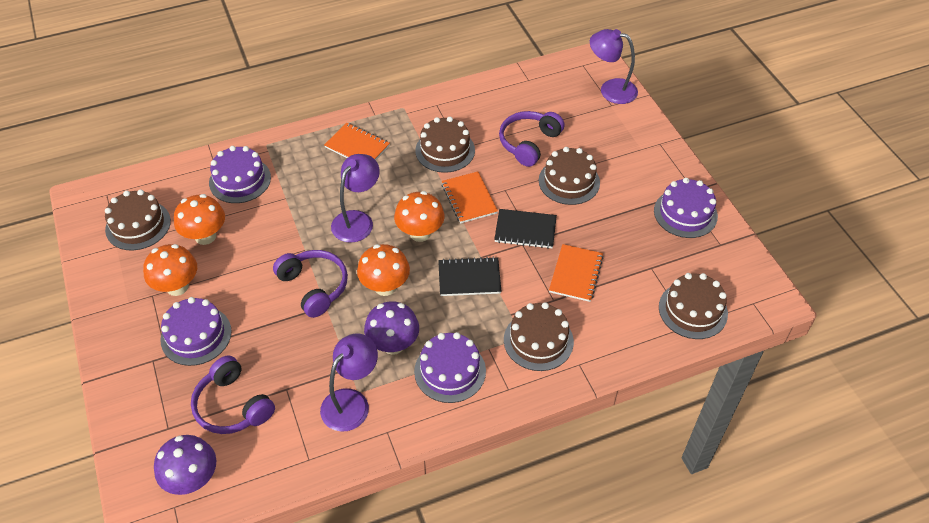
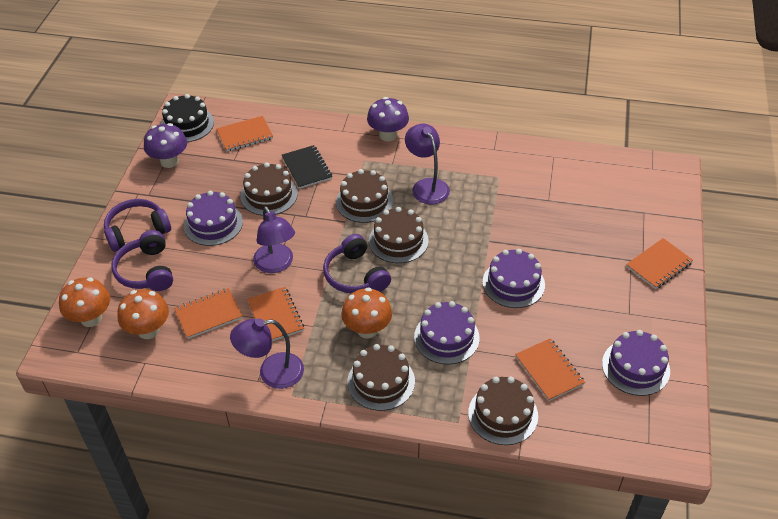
black cake: 0 -> 1
black notebook: 2 -> 1
orange mushroom: 4 -> 3
orange notebook: 3 -> 5

